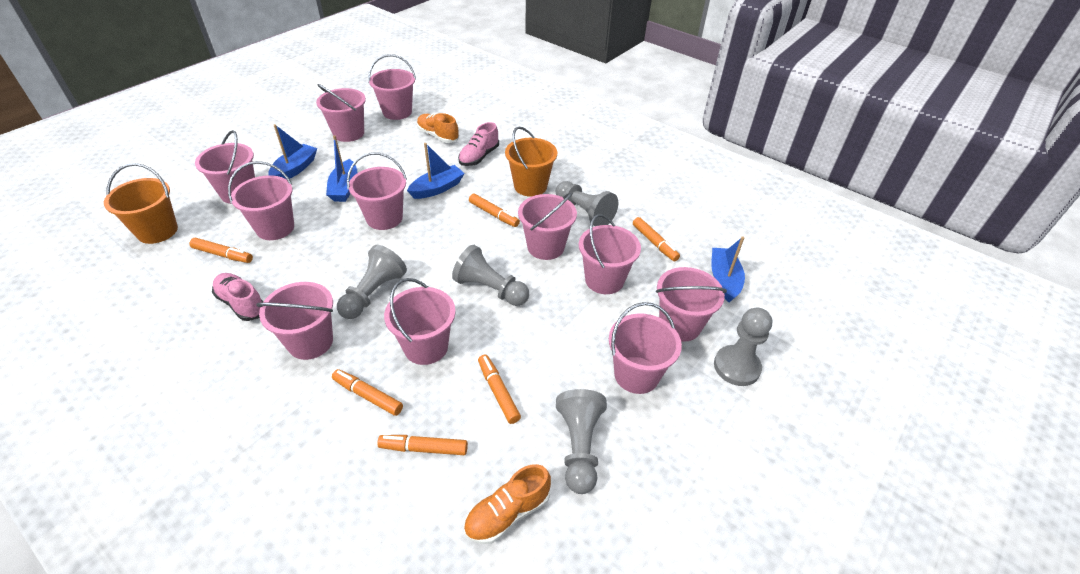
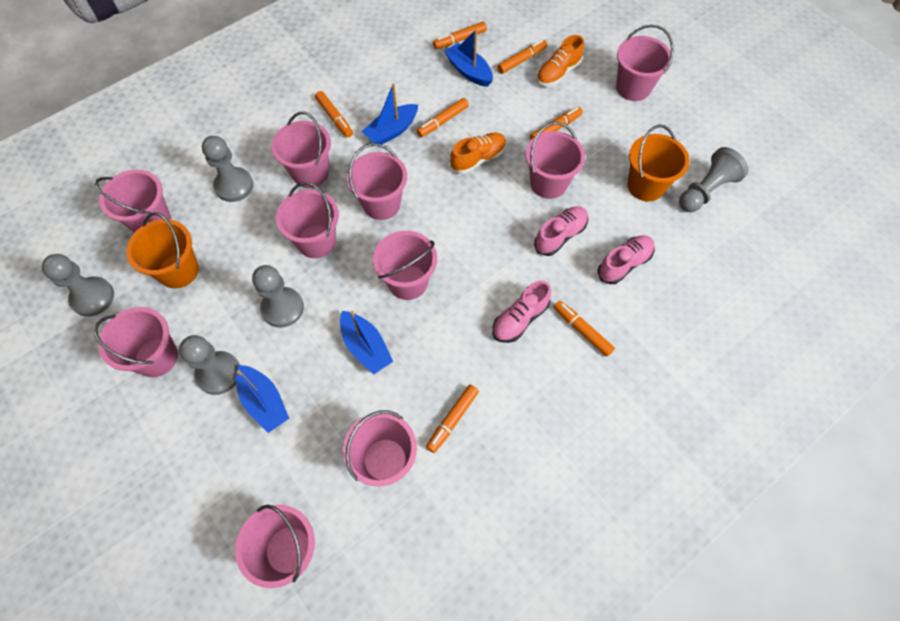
orange marker: 6 -> 7
pink bucket: 11 -> 10
pink shoe: 2 -> 3

